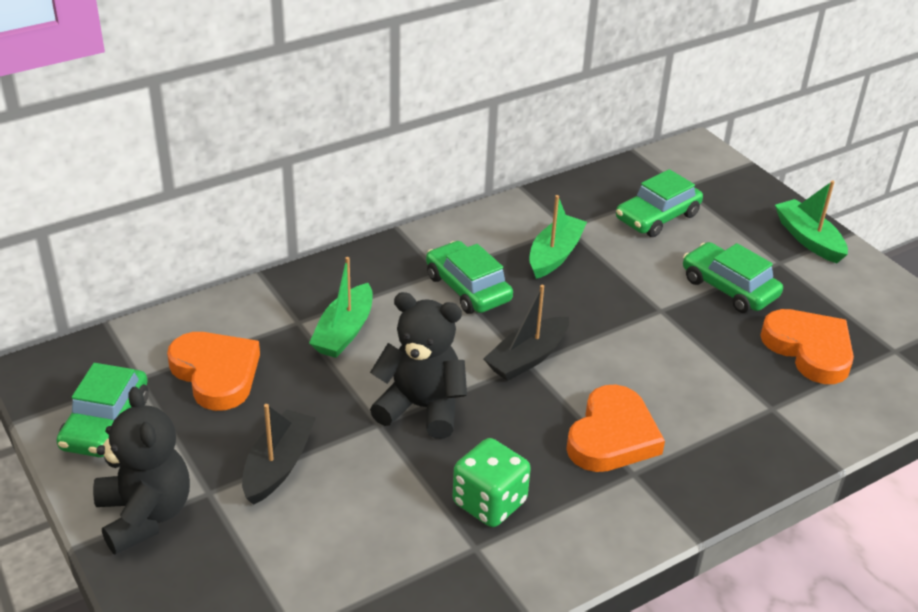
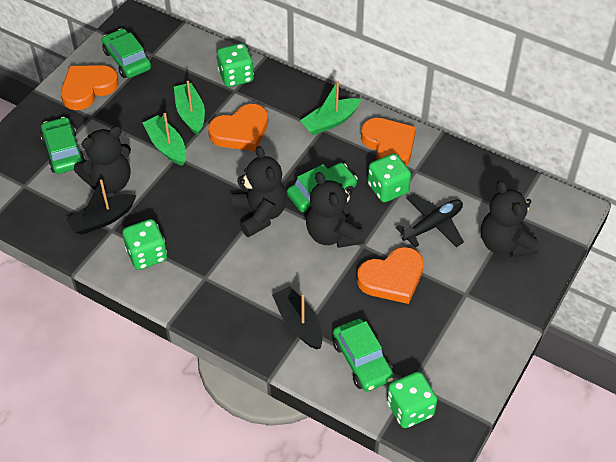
black plane: 0 -> 1
black teddy bear: 2 -> 4
green dice: 1 -> 4
orange heart: 3 -> 4

